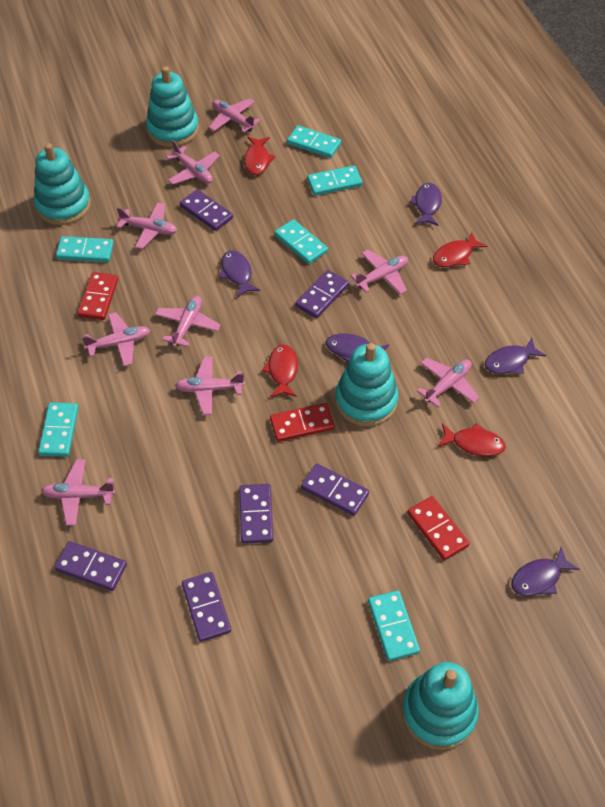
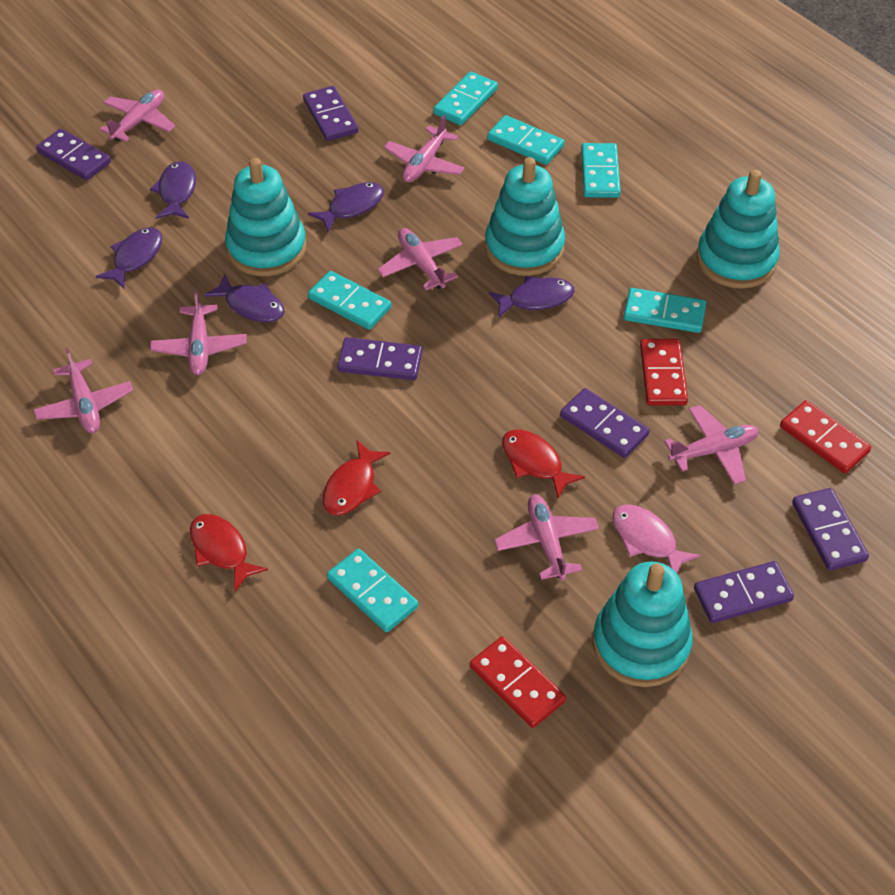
pink fish: 0 -> 1
pink plane: 9 -> 7
red fish: 4 -> 3

